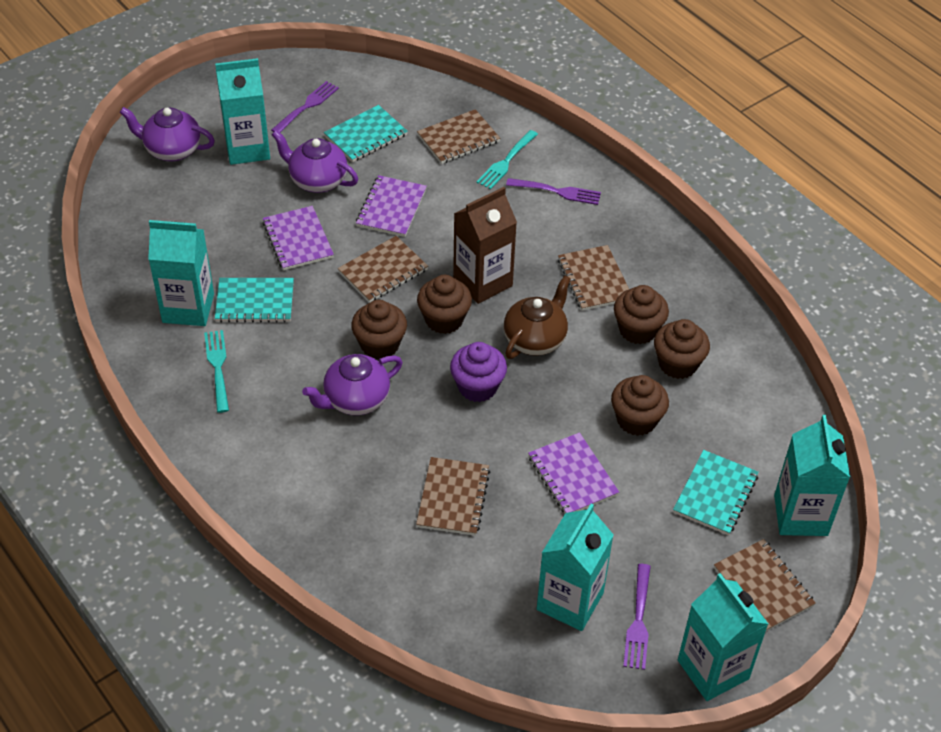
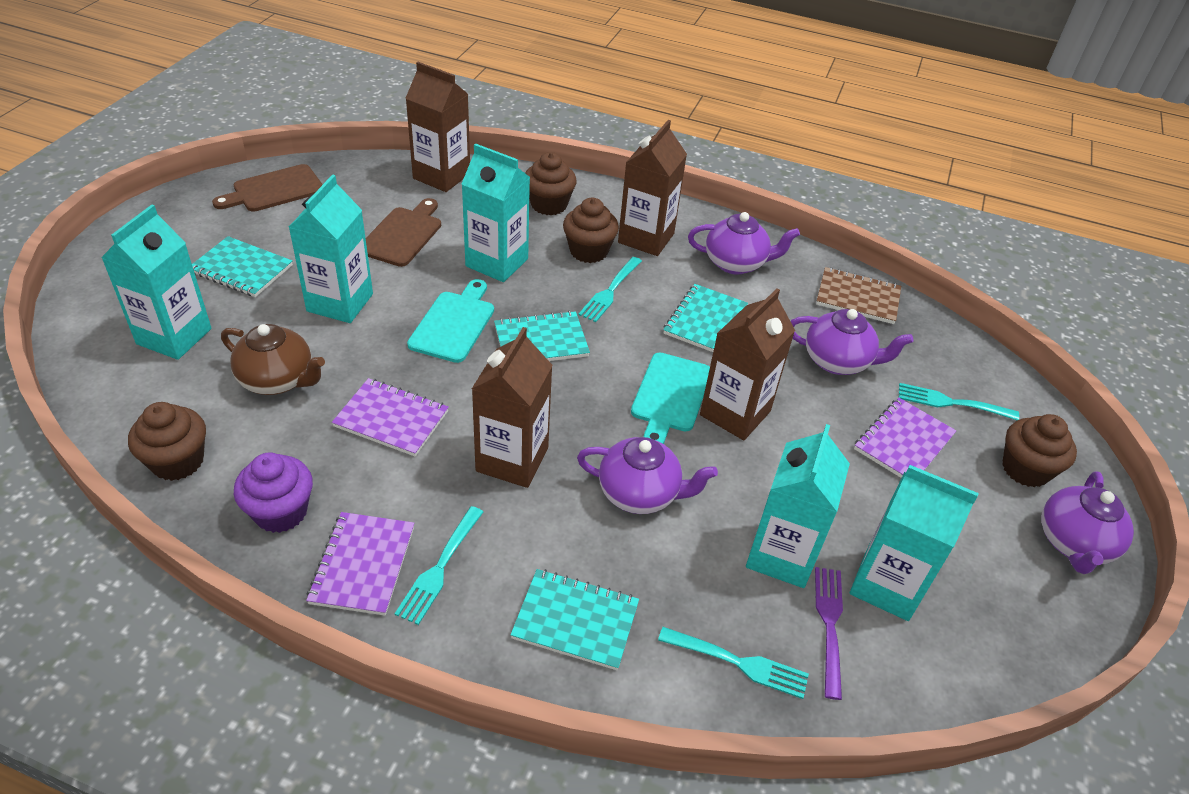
brown carton: 1 -> 4
brown cupcake: 5 -> 4
brown cutting board: 0 -> 2
brown notebook: 5 -> 1
purple fork: 3 -> 1
purple teapot: 3 -> 4
turquoise cutting board: 0 -> 2
turquoise fork: 2 -> 4
turquoise notebook: 3 -> 4

